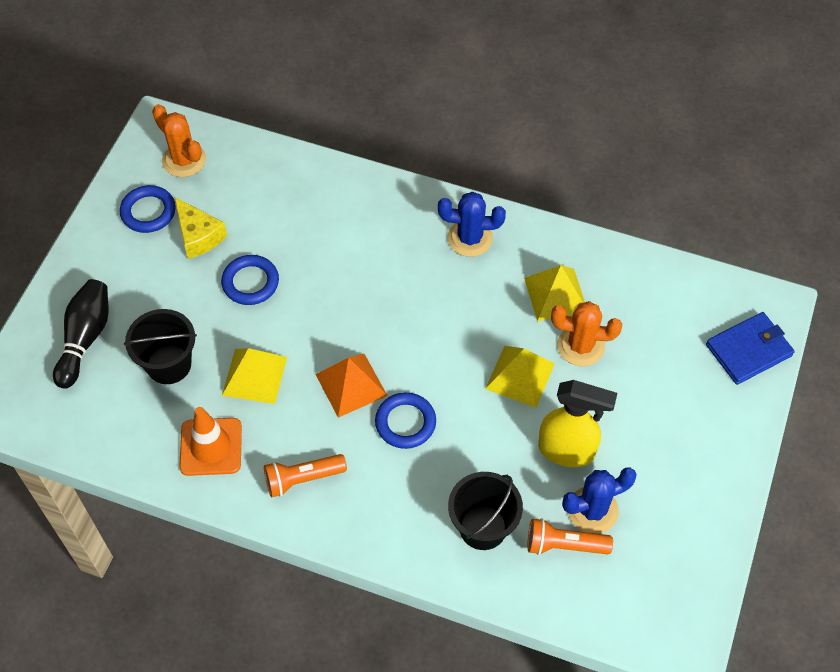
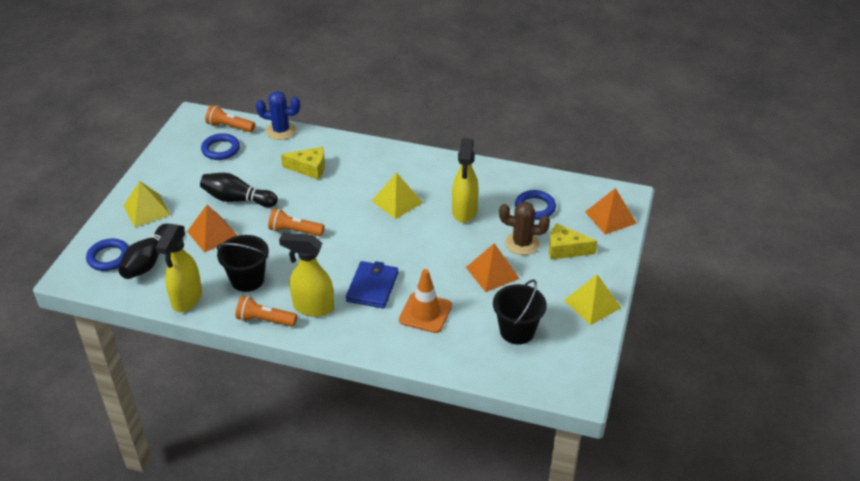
black bowling pin: 1 -> 2
blue cactus: 2 -> 1
brown cactus: 0 -> 1
orange cactus: 2 -> 0
orange flashlight: 2 -> 3
orange pyramid: 1 -> 3
yellow cheese: 1 -> 2
yellow spray bottle: 1 -> 3

